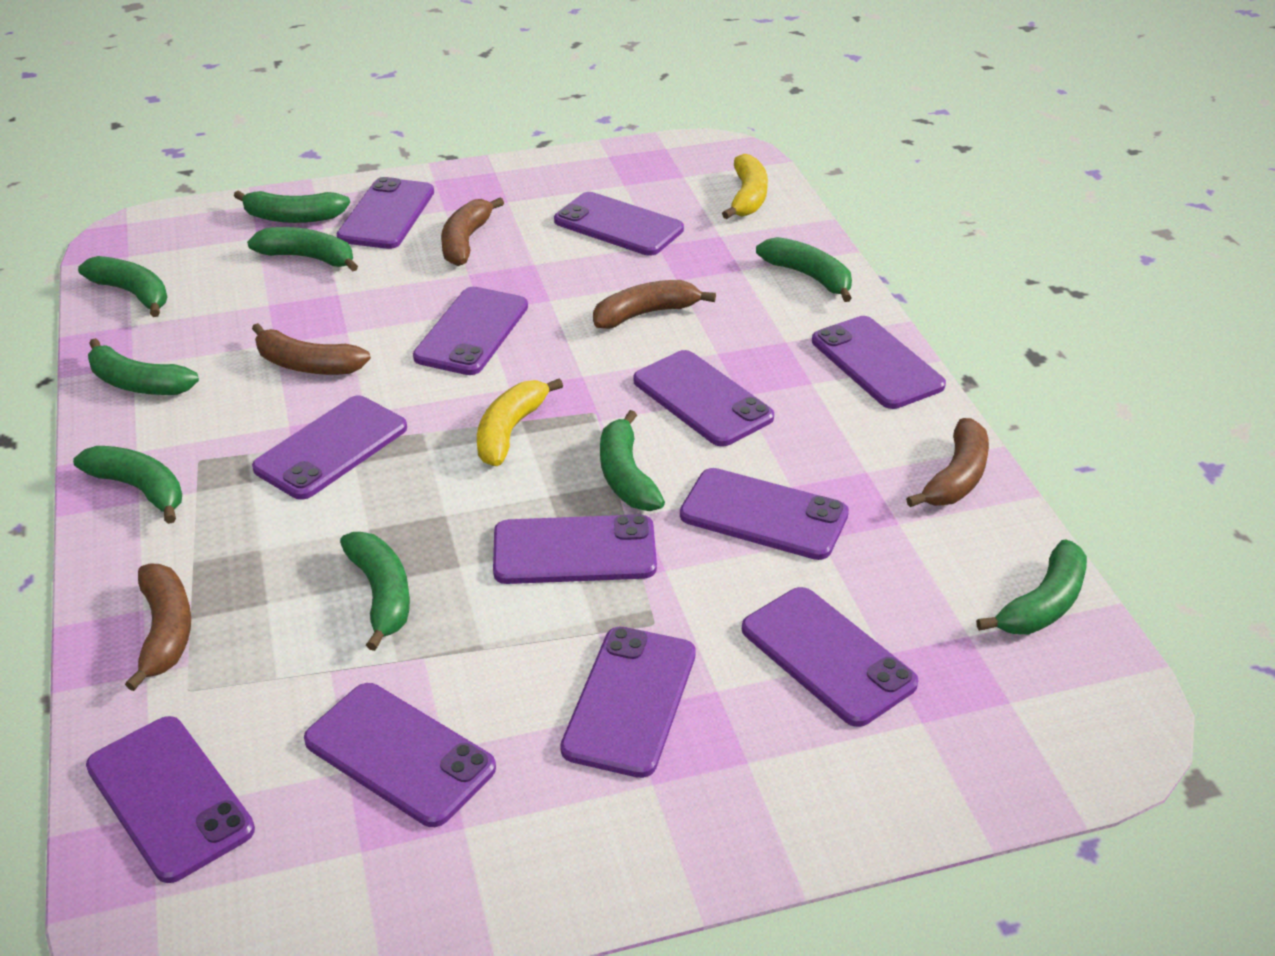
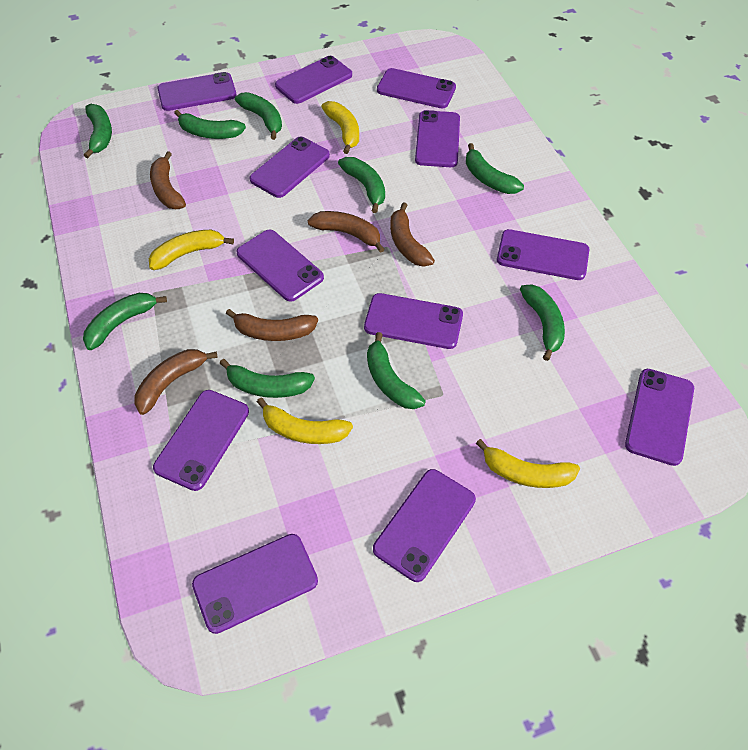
yellow banana: 2 -> 4

